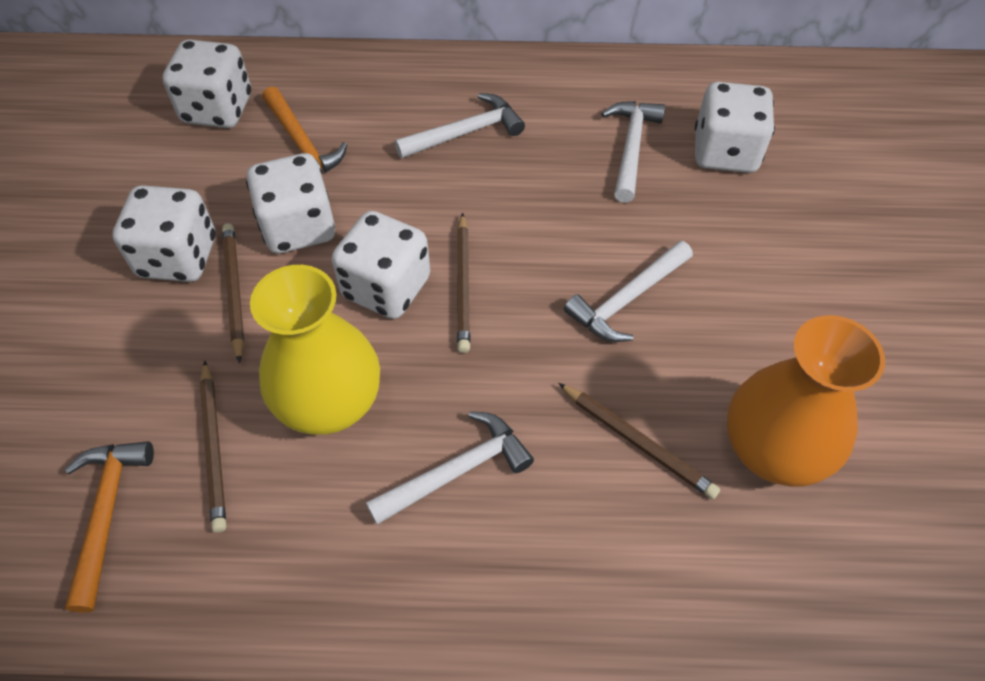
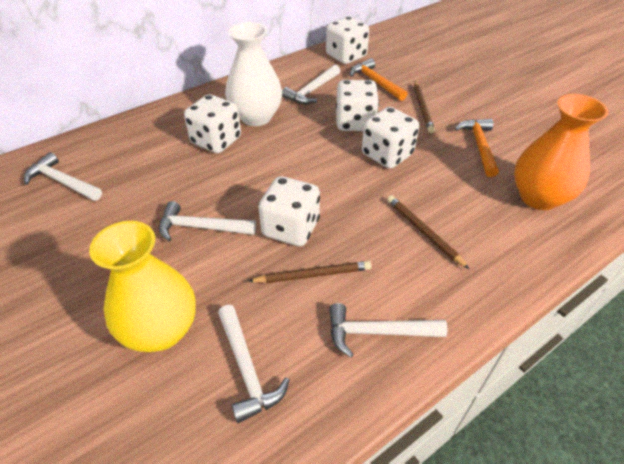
brown pencil: 4 -> 3
white hammer: 4 -> 5
white vase: 0 -> 1

